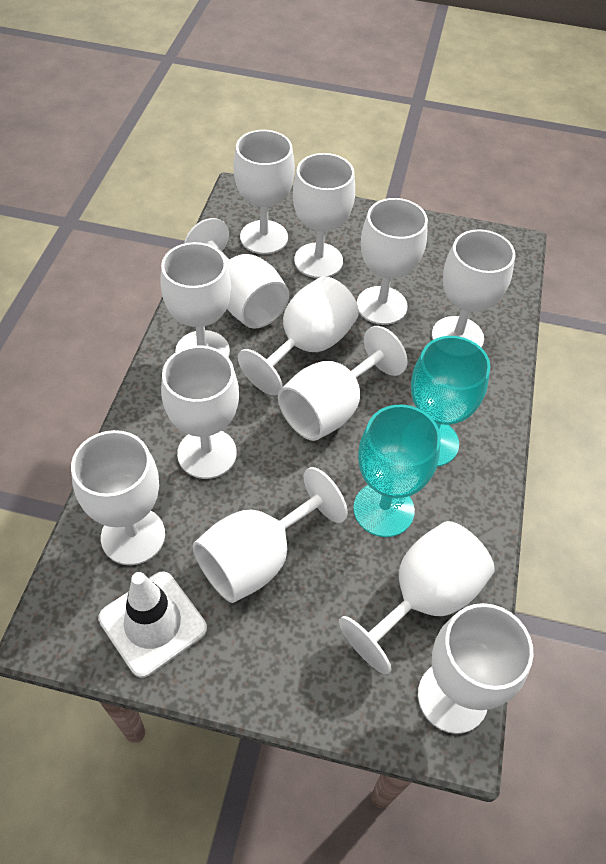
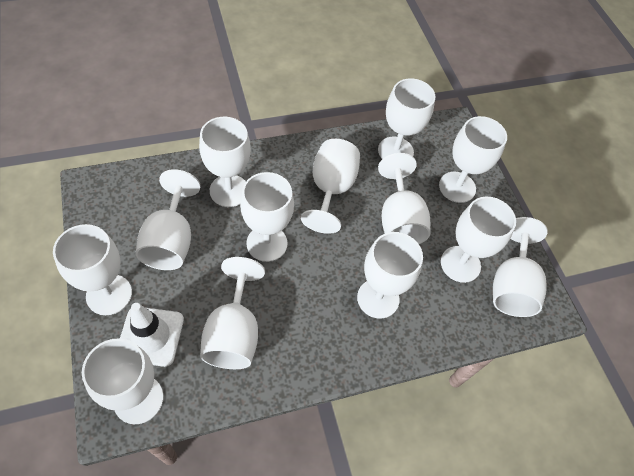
turquoise goblet: 2 -> 0

